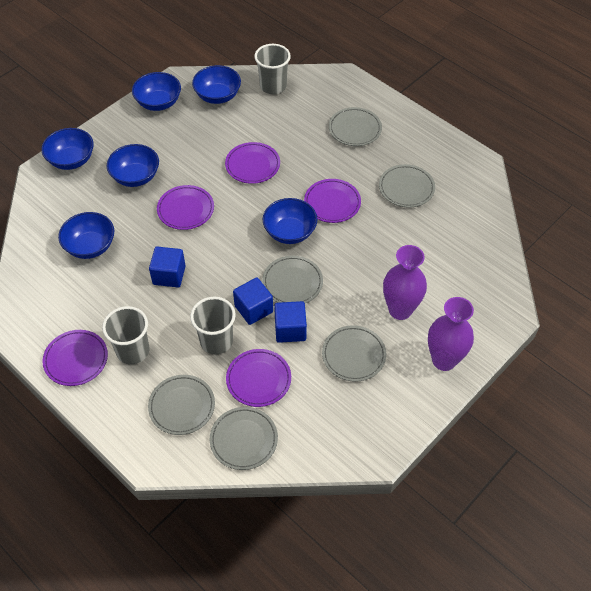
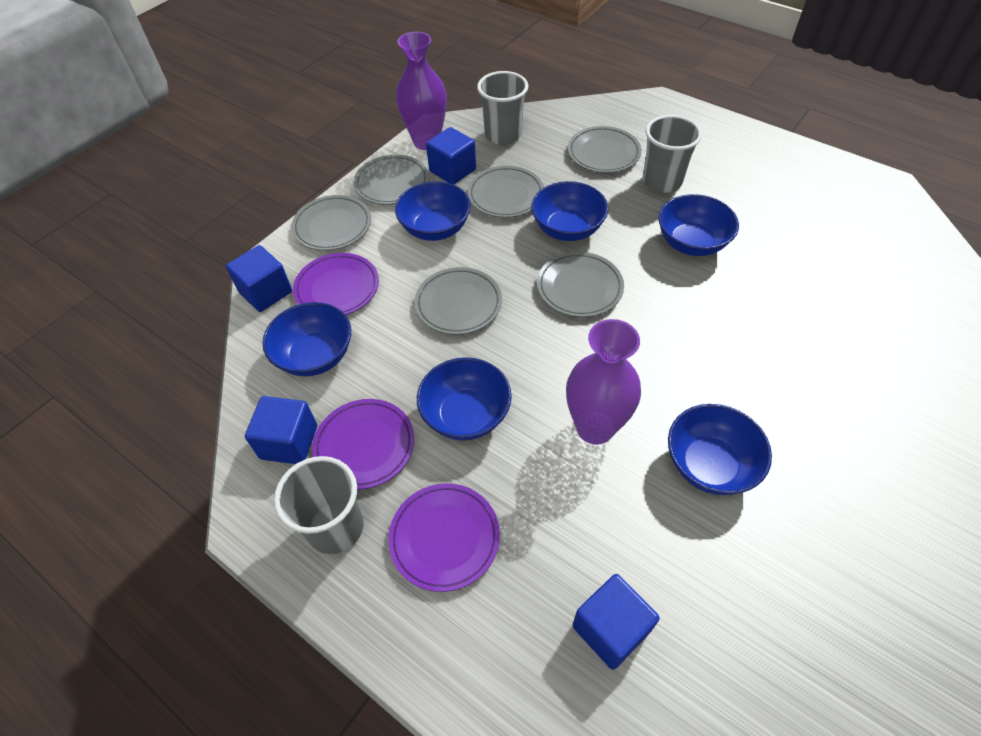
blue cube: 3 -> 4
purple plate: 5 -> 3

